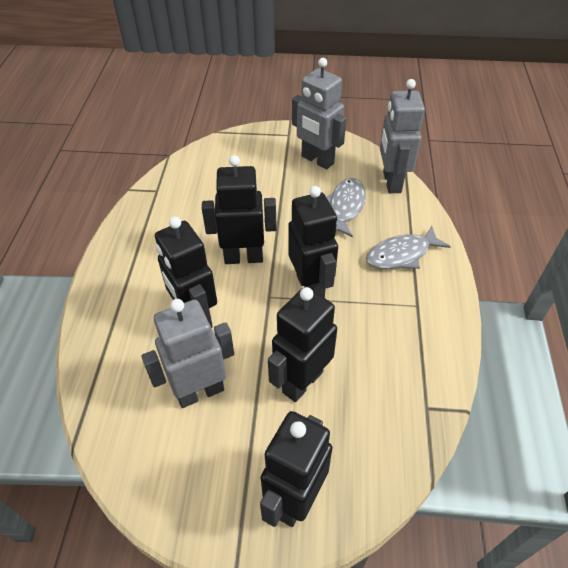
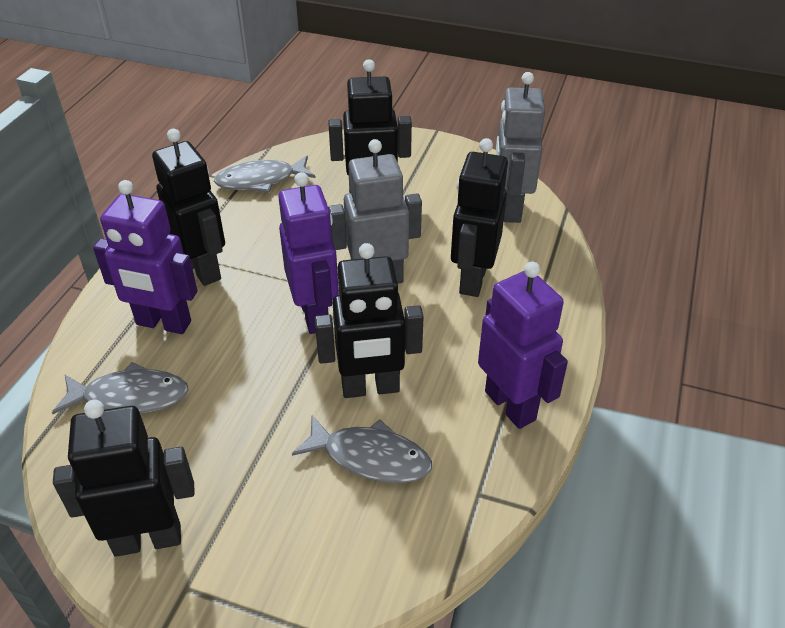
grey fish: 2 -> 3
grey robot: 3 -> 2
purple robot: 0 -> 3

